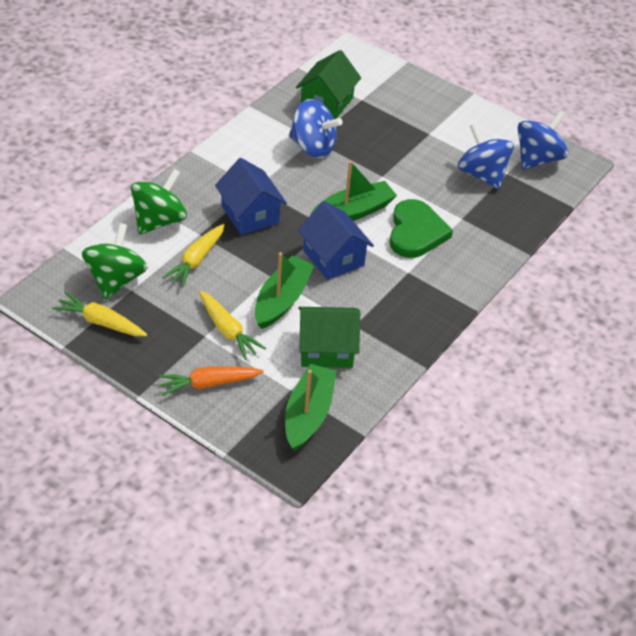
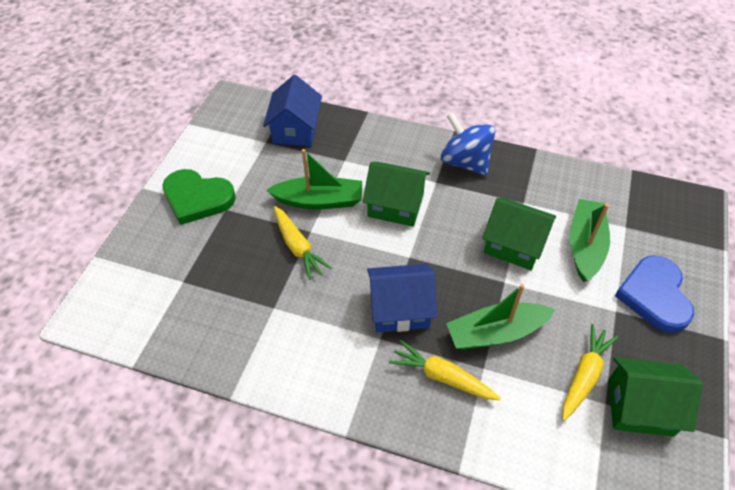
blue heart: 0 -> 1
blue spinning top: 3 -> 1
green house: 2 -> 3
green spinning top: 2 -> 0
orange carrot: 1 -> 0

